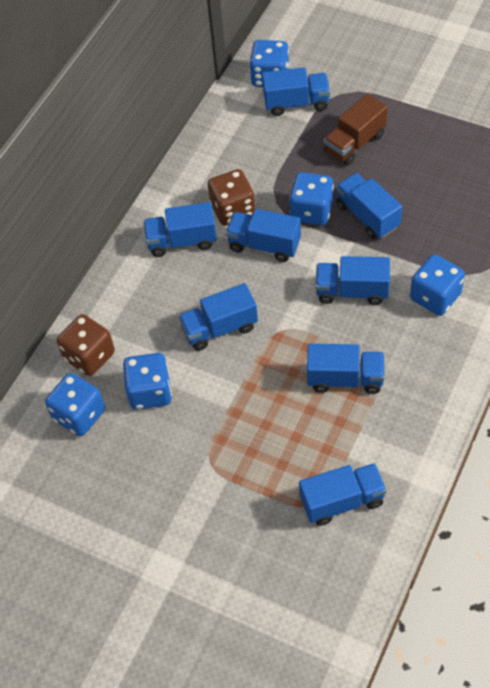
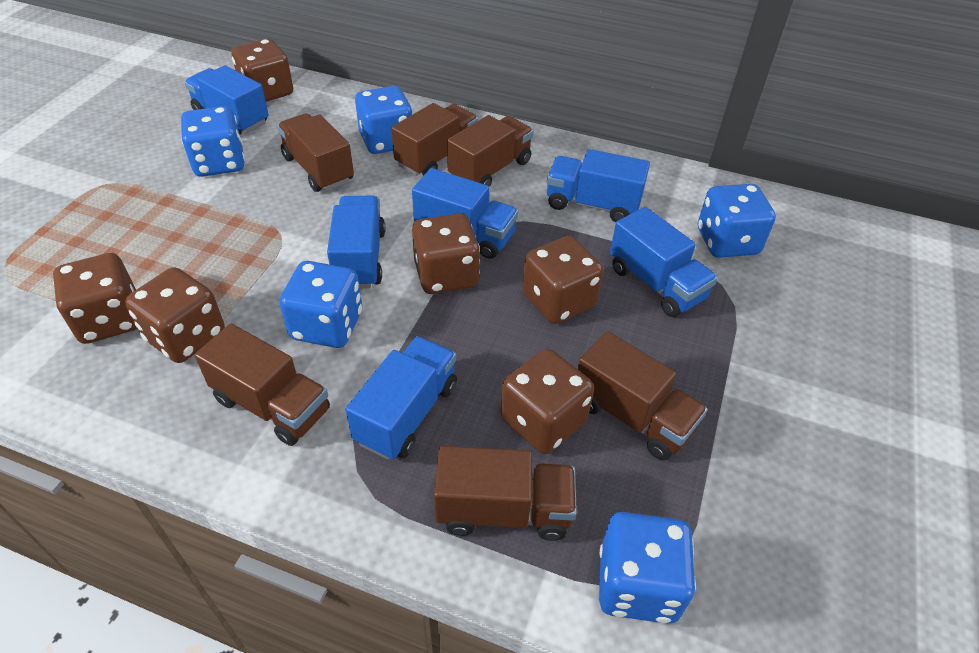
blue truck: 8 -> 6
brown dice: 2 -> 6
brown truck: 1 -> 6

